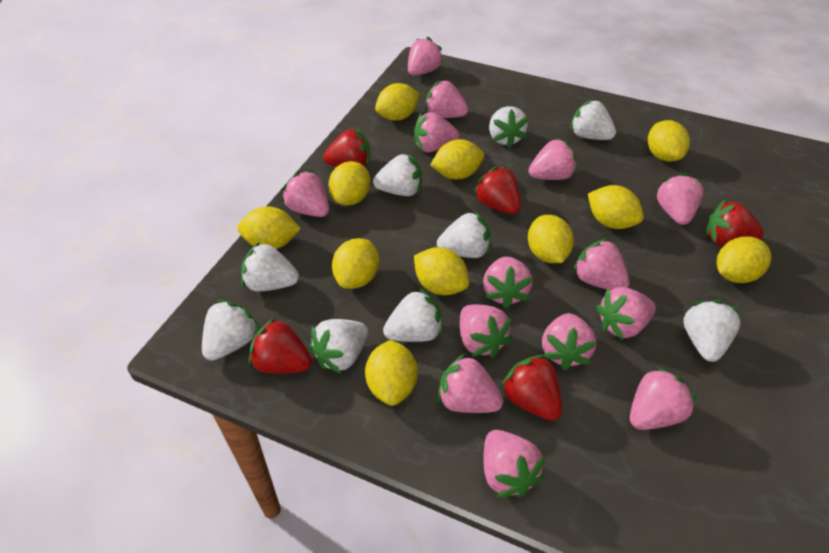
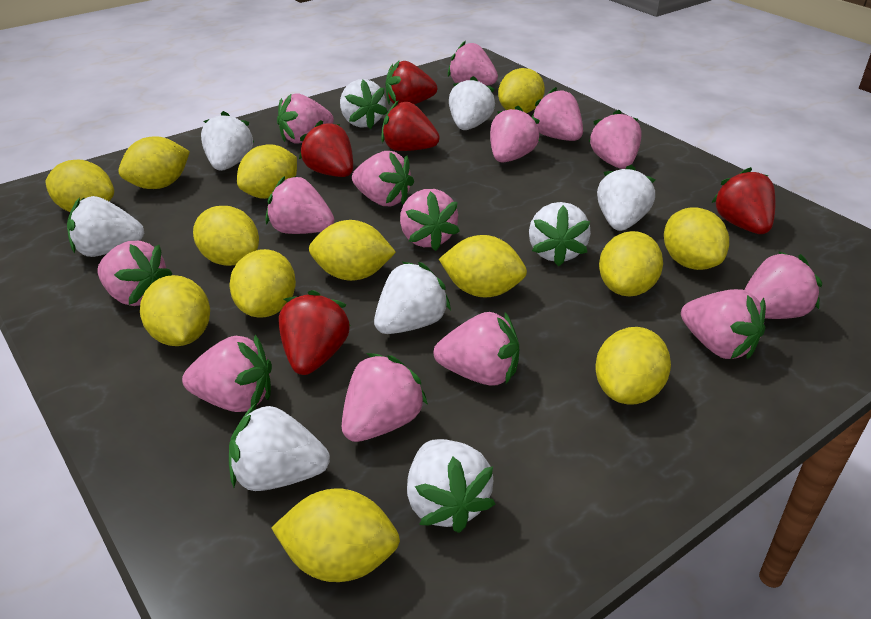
yellow lemon: 11 -> 13

